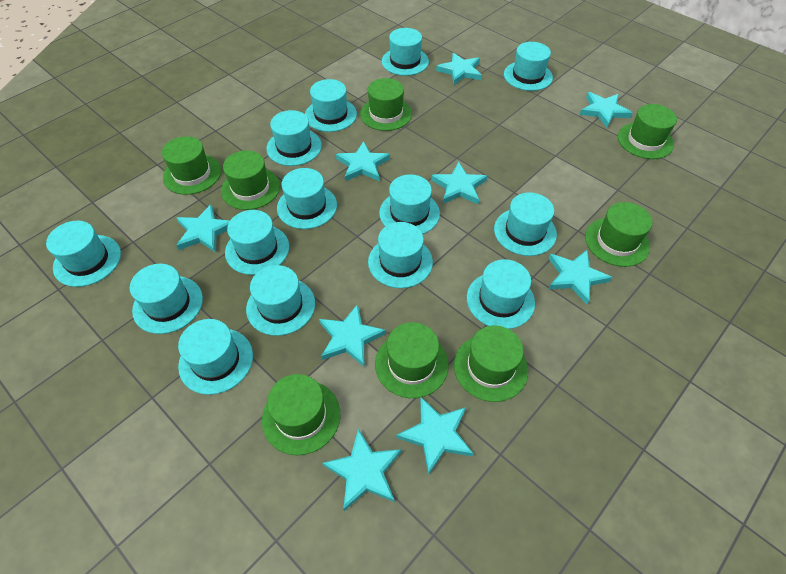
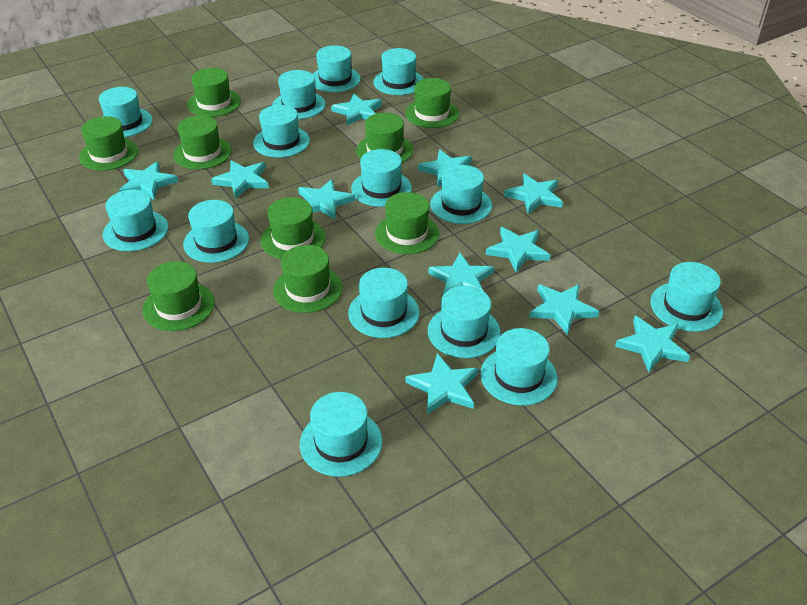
green hat: 8 -> 9
turquoise star: 9 -> 11

